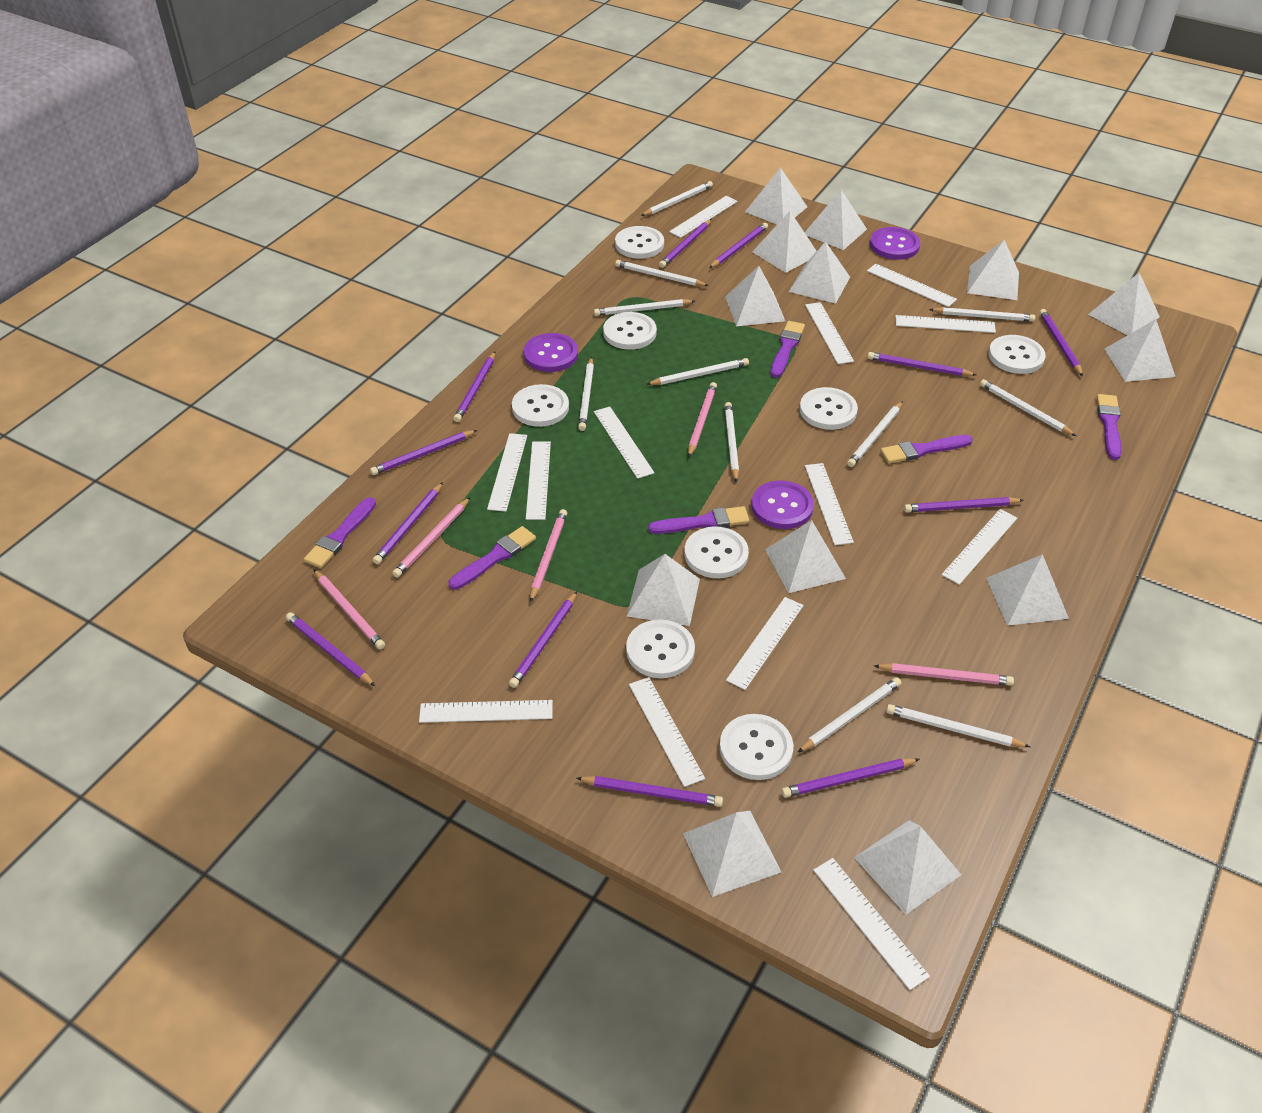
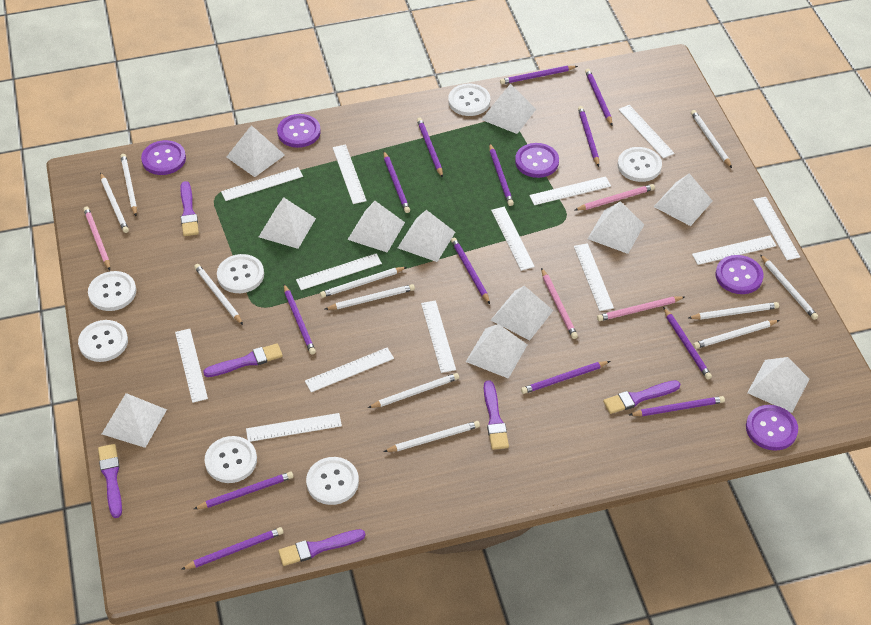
pink pencil: 5 -> 4
purple button: 3 -> 5
purple pencil: 12 -> 13
white button: 8 -> 7
white pyramid: 13 -> 11

